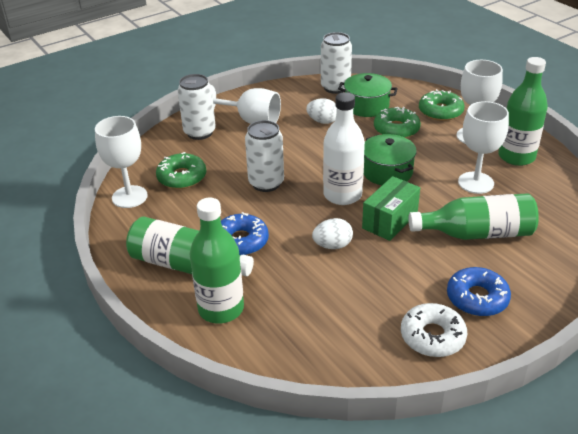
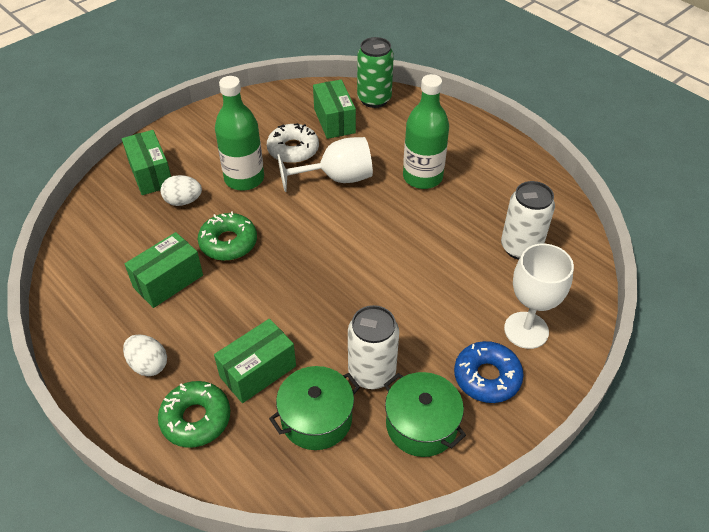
blue donut: 2 -> 1
green bottle: 4 -> 2
green box: 1 -> 4
green can: 0 -> 1
green donut: 3 -> 2
white bottle: 1 -> 0
white can: 3 -> 2
white goblet: 4 -> 2

